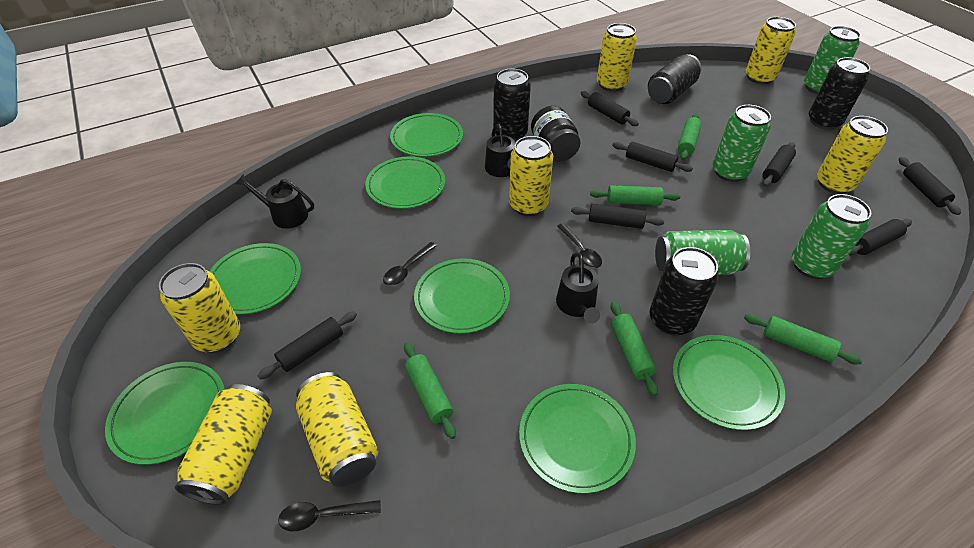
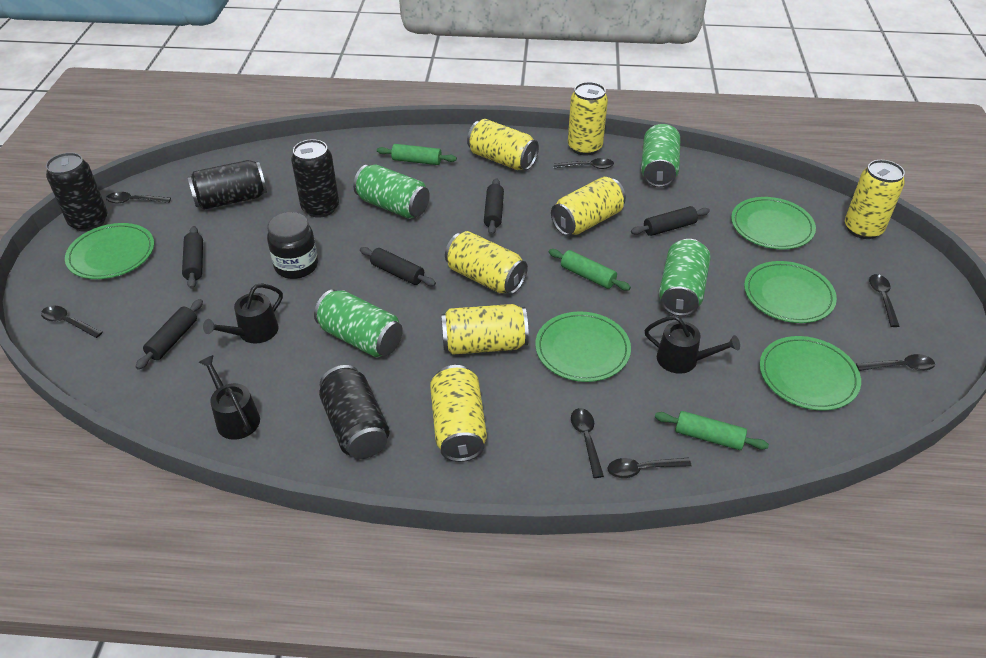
black rolling pin: 7 -> 5
black spoon: 3 -> 7
green plate: 7 -> 5
green rolling pin: 5 -> 3

